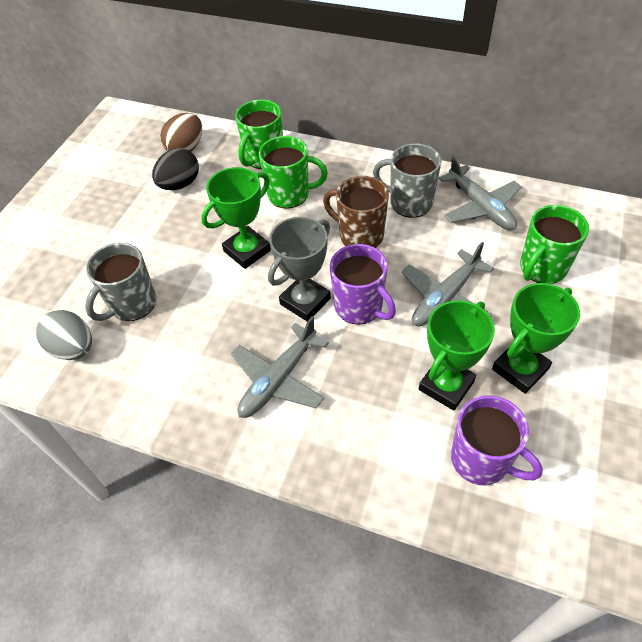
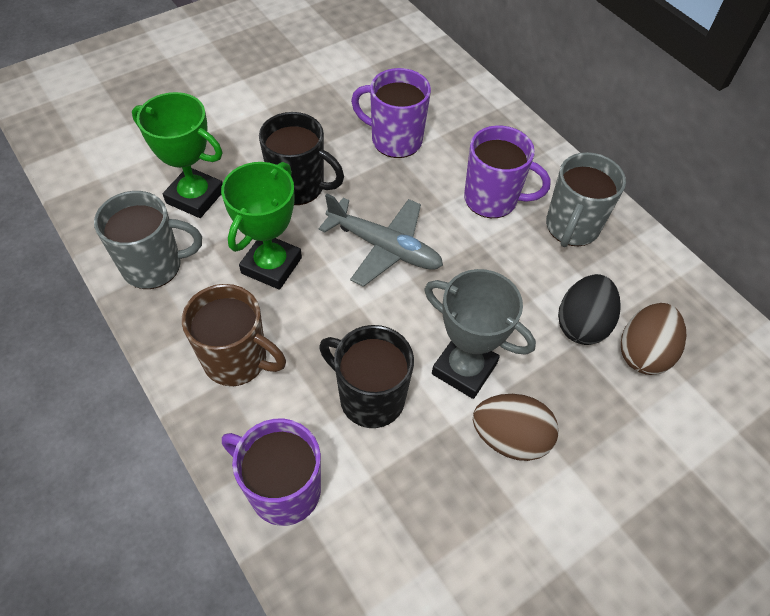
black mug: 0 -> 2
brown egg: 1 -> 2
green mug: 3 -> 0
green trophy: 3 -> 2
grey egg: 1 -> 0
grey plane: 3 -> 1
purple mug: 2 -> 3

